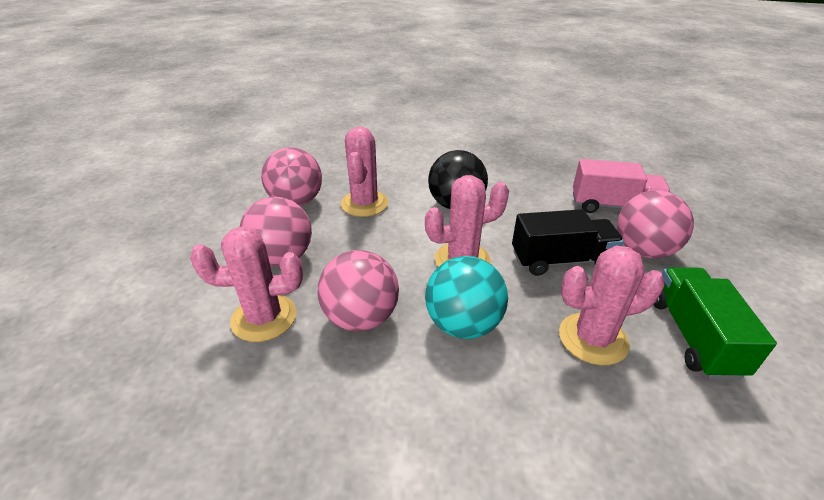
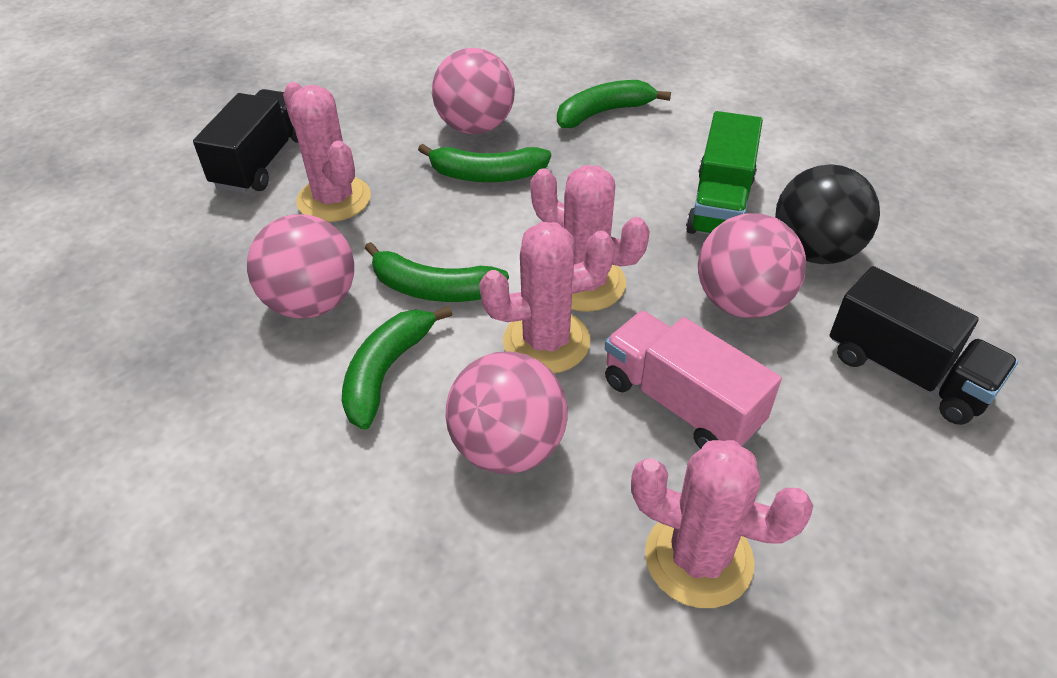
black truck: 1 -> 2
green banana: 0 -> 4
turquoise ball: 1 -> 0

